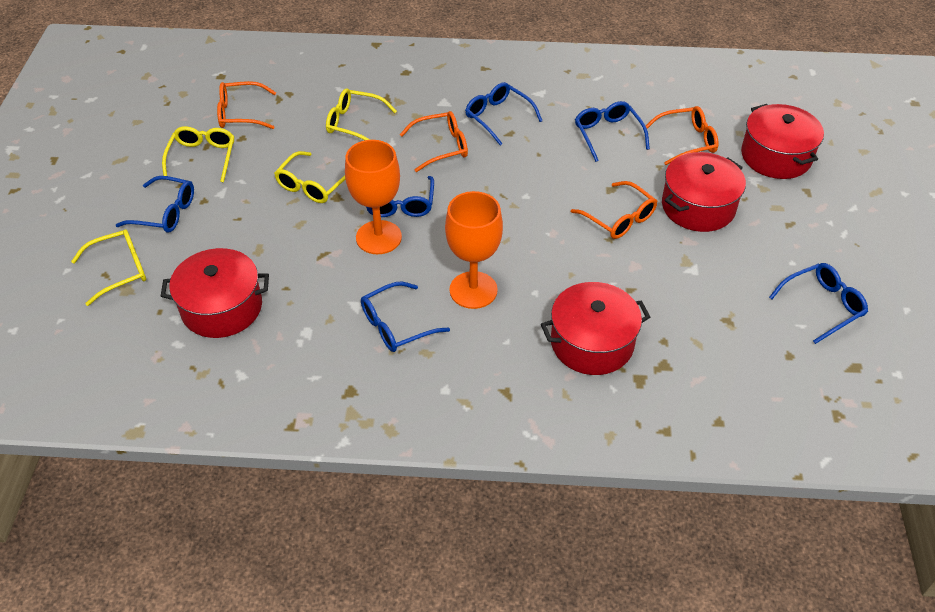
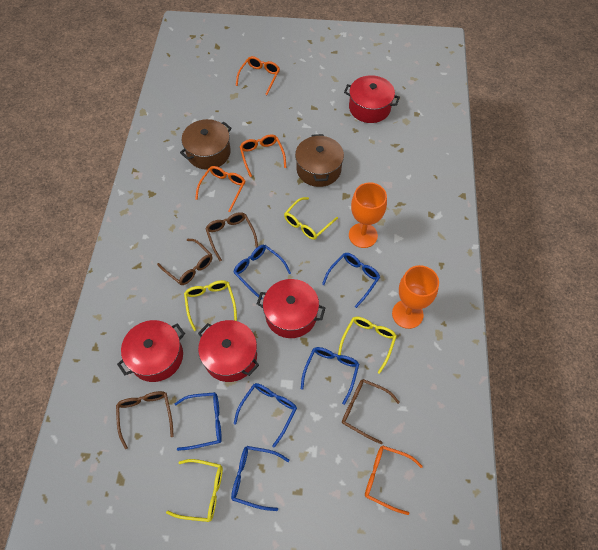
brown glasses: 0 -> 4
brown pot: 0 -> 2

